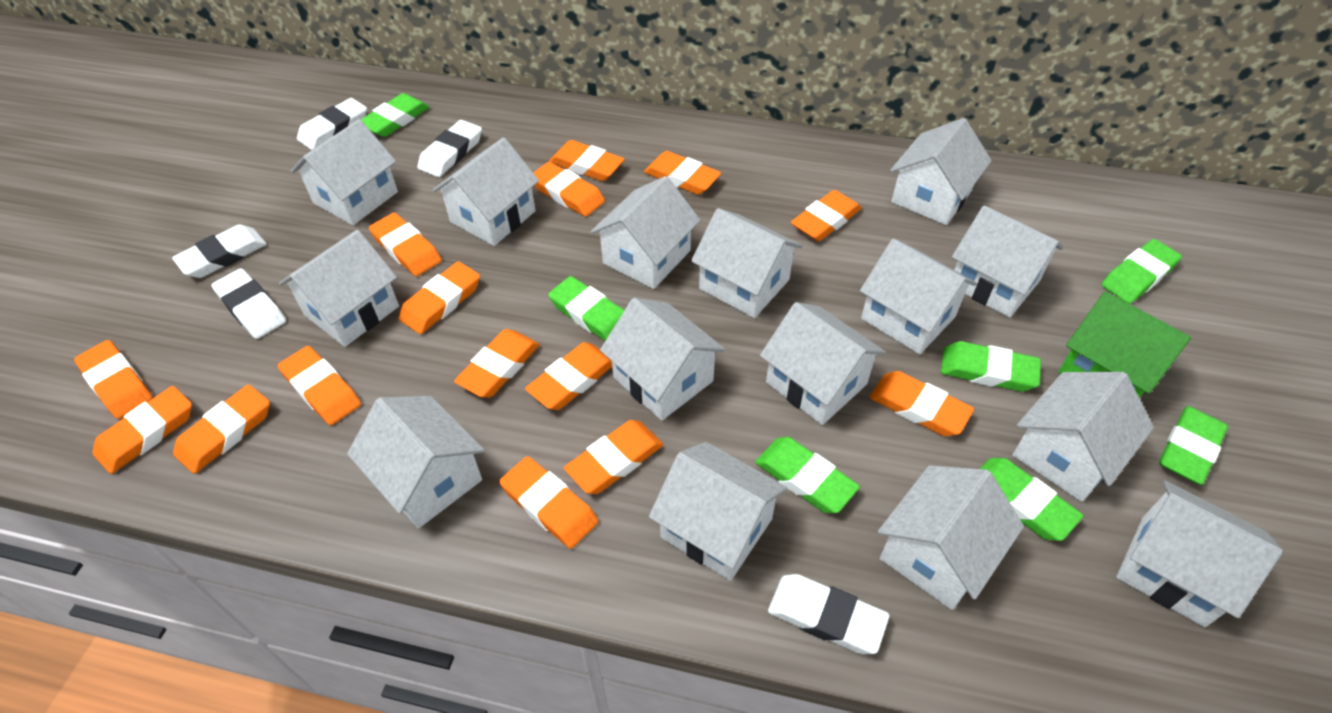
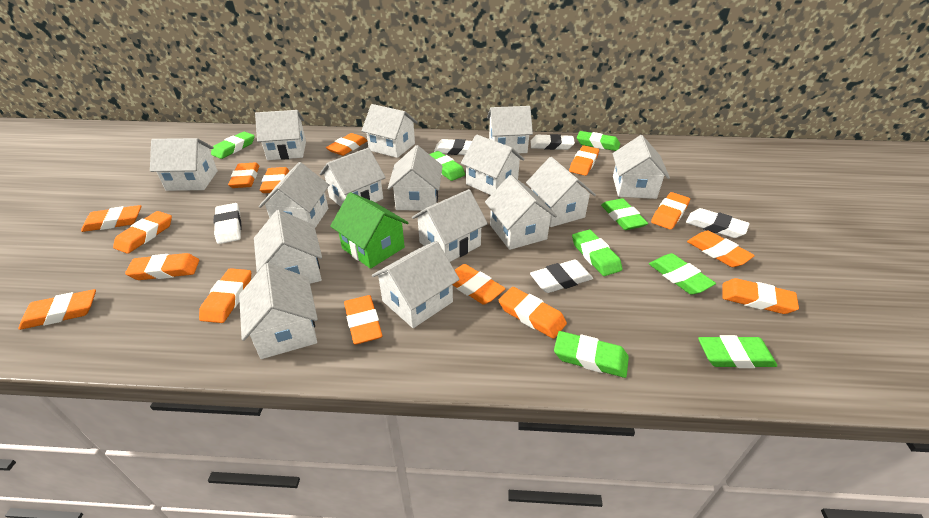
green eraser: 7 -> 8

